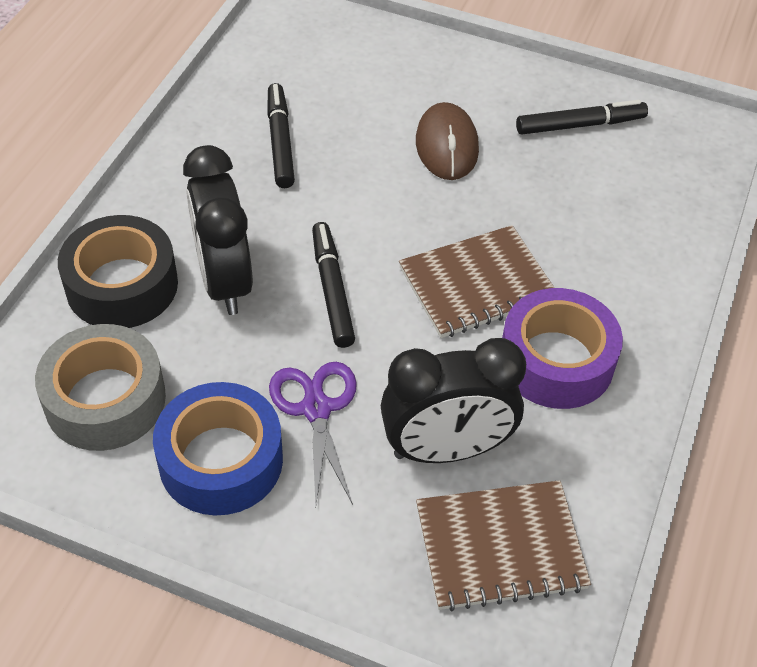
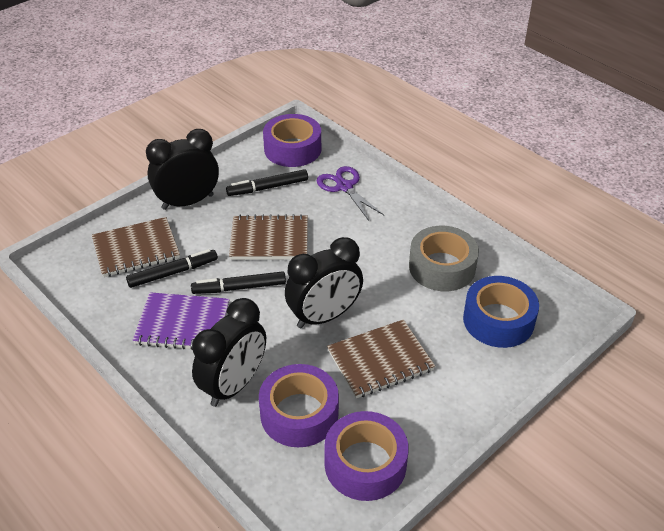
black clock: 2 -> 3
black tape: 1 -> 0
brown mouse: 1 -> 0
brown notebook: 2 -> 3
purple notebook: 0 -> 1
purple tape: 1 -> 3

